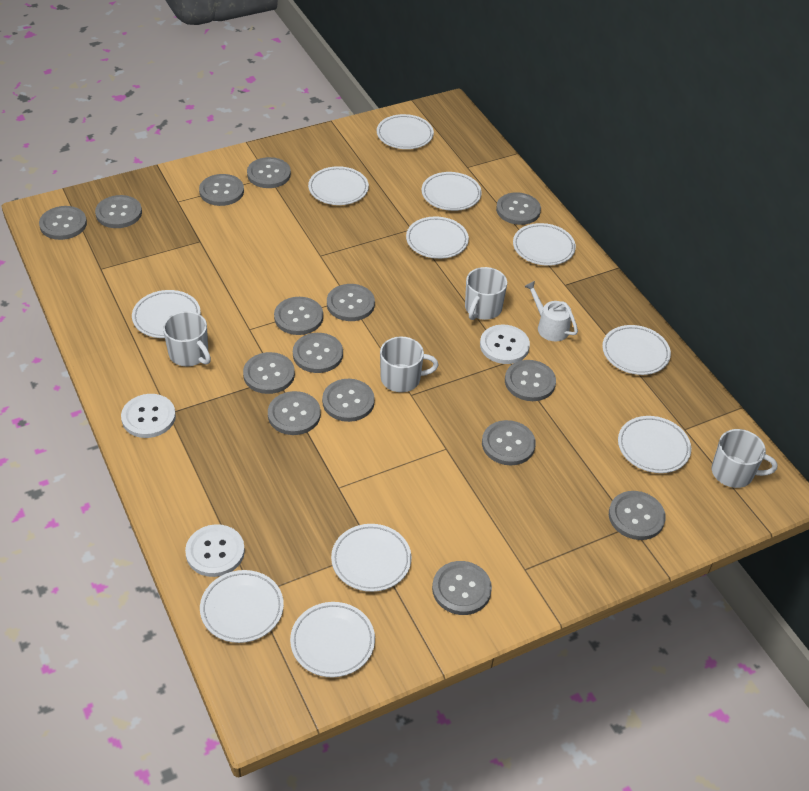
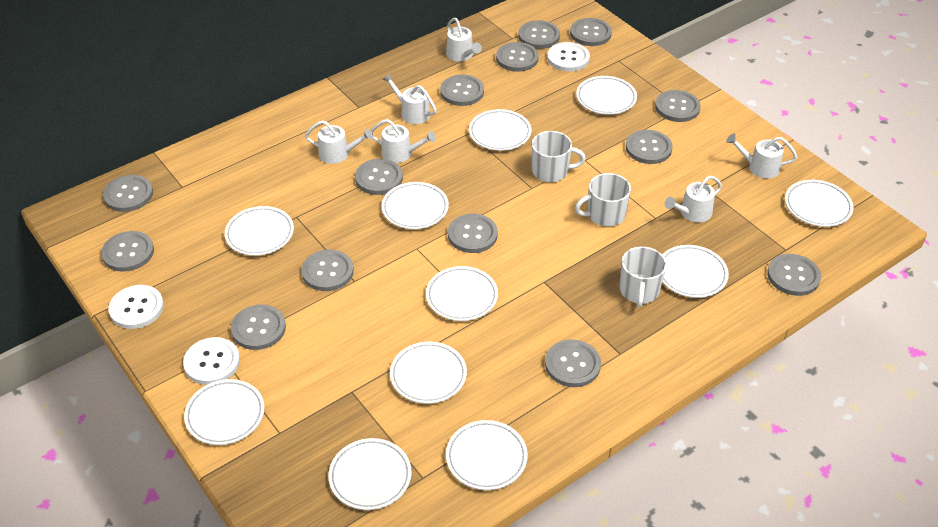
grey button: 15 -> 14
white mug: 4 -> 3
white watering can: 1 -> 6

